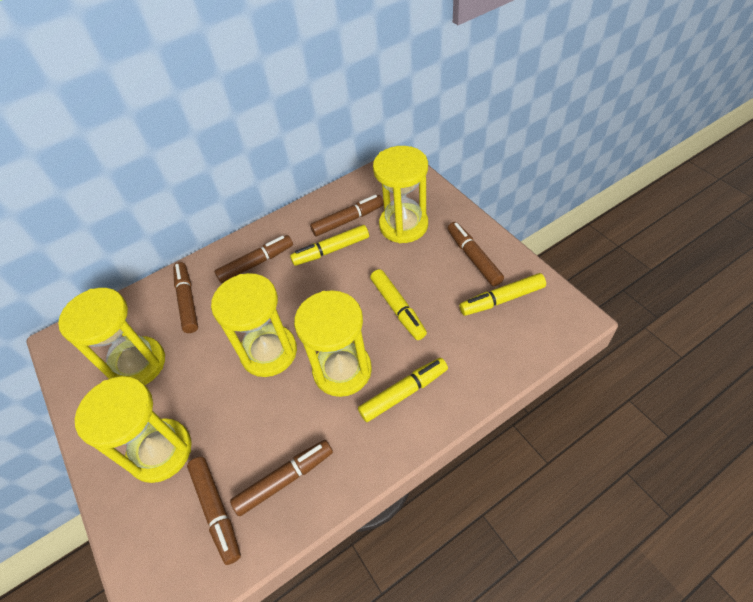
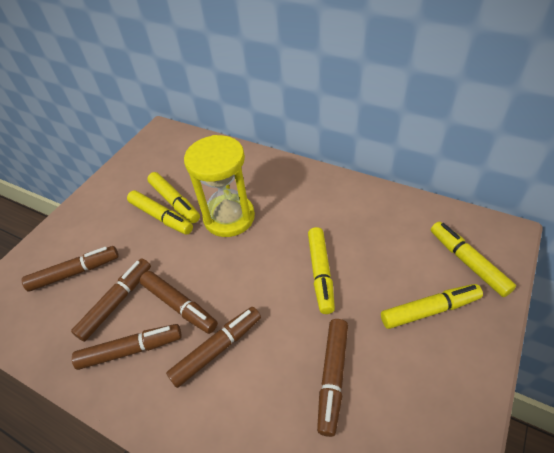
yellow hourglass: 5 -> 1
yellow marker: 4 -> 5

